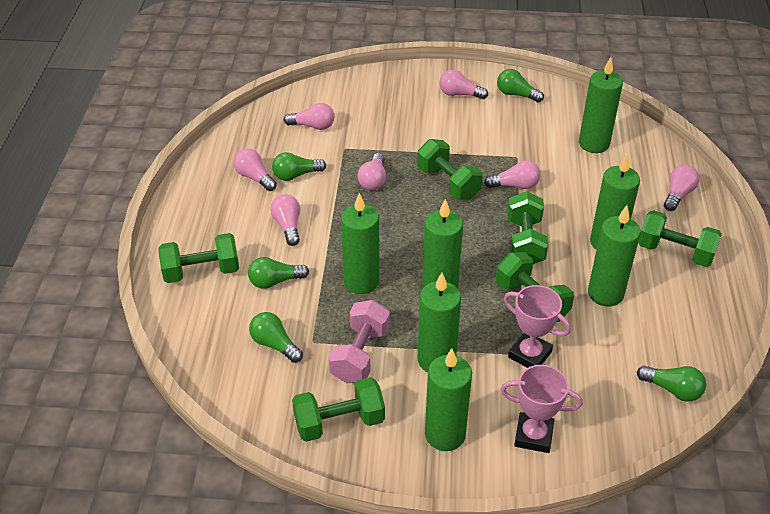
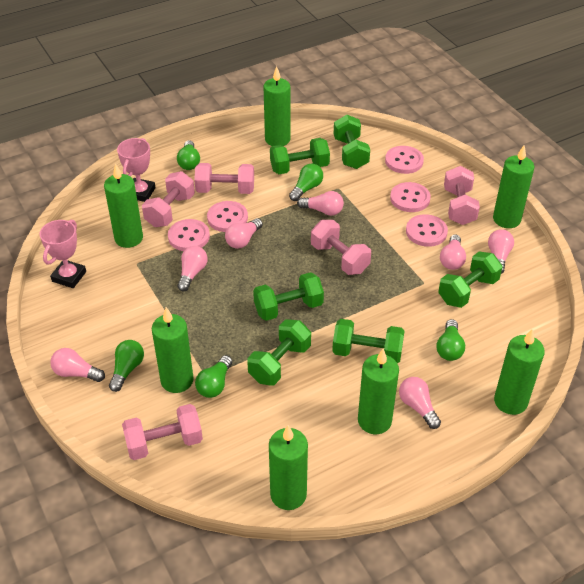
pink button: 0 -> 5
pink dumbbell: 1 -> 5

